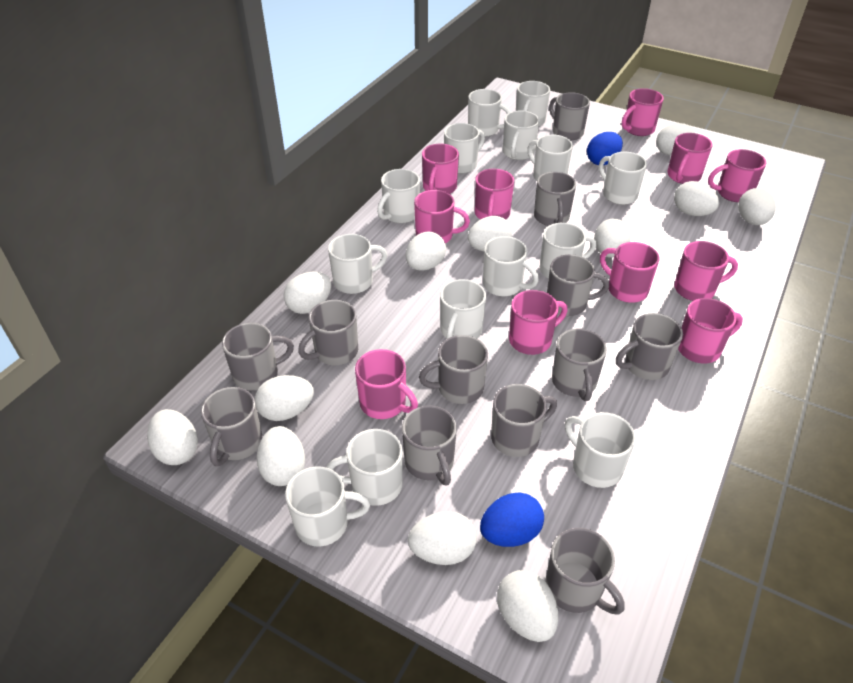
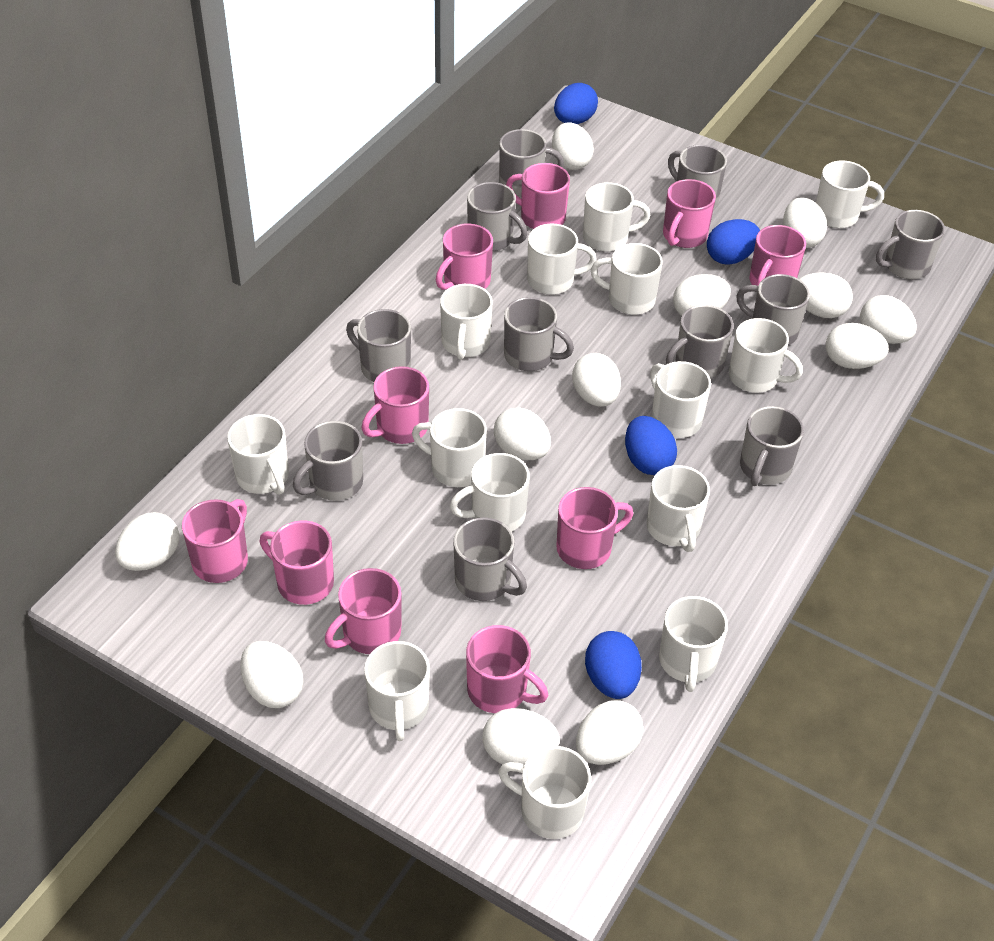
blue egg: 2 -> 4
grey mug: 12 -> 11
pink mug: 11 -> 10

